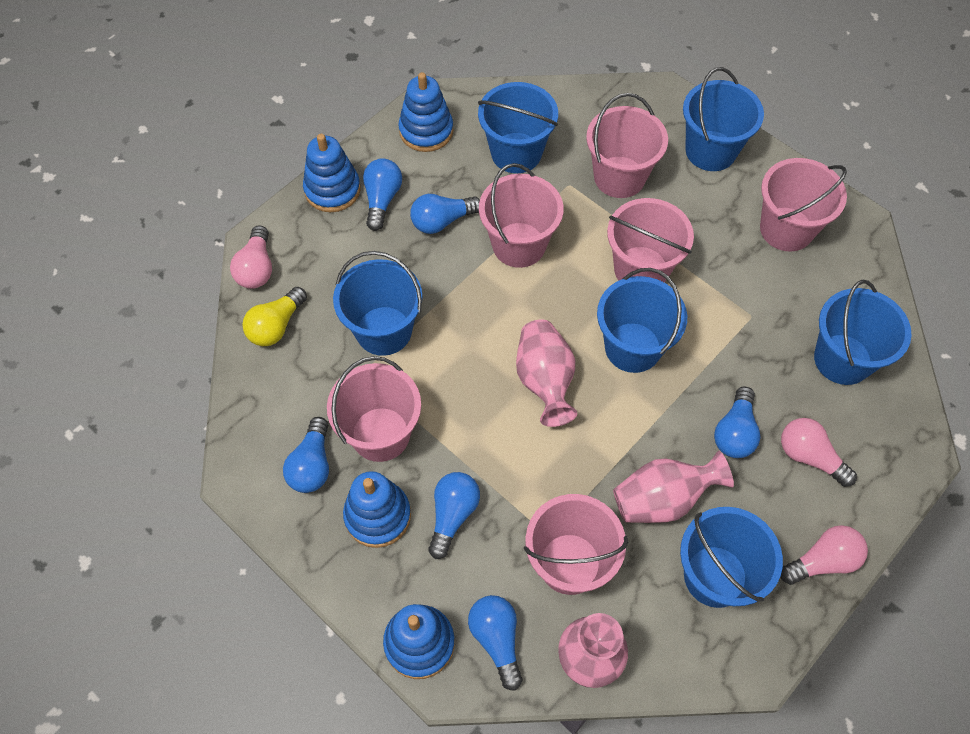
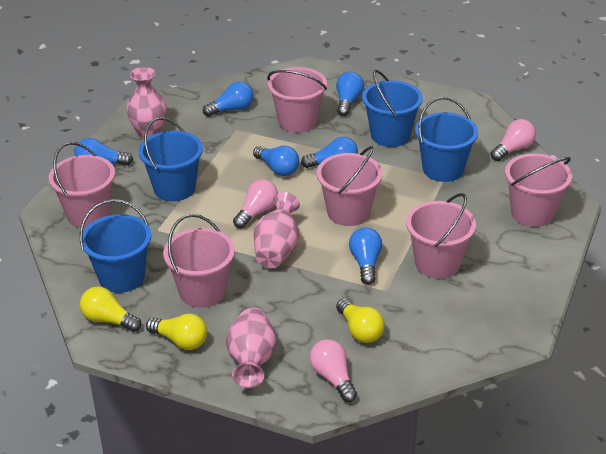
blue bucket: 6 -> 4
blue stacking toy: 4 -> 0
yellow light bulb: 1 -> 3

